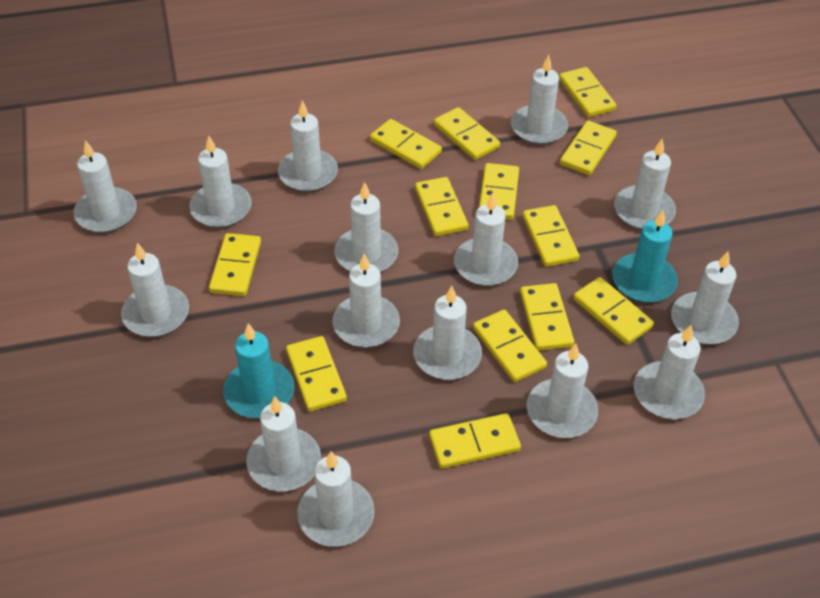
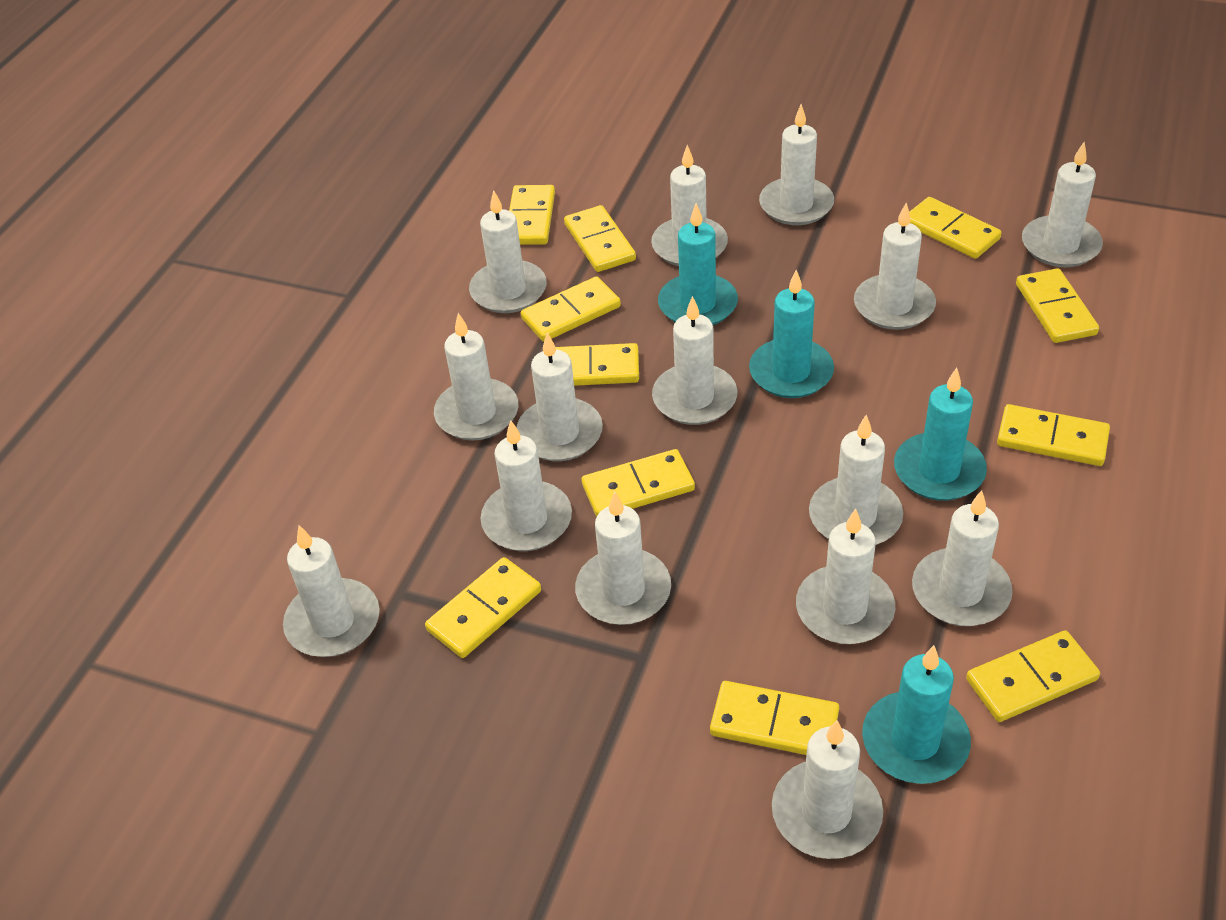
turquoise candle: 2 -> 4
yellow domino: 13 -> 11

